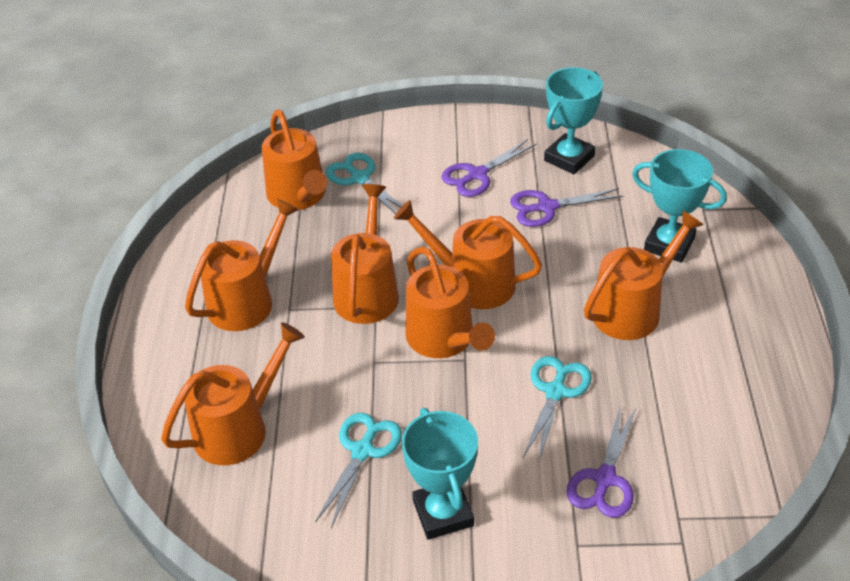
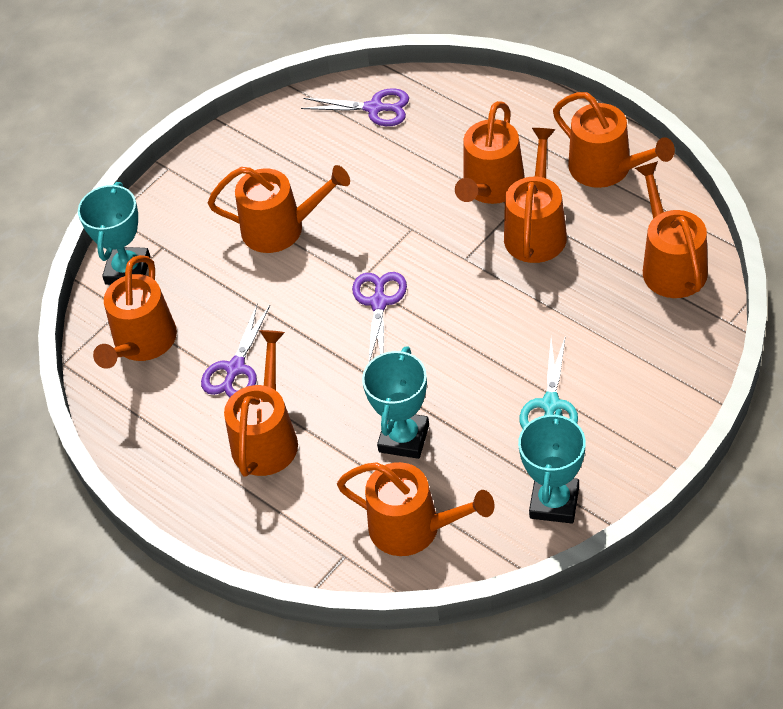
orange watering can: 7 -> 8
turquoise scissors: 3 -> 1

